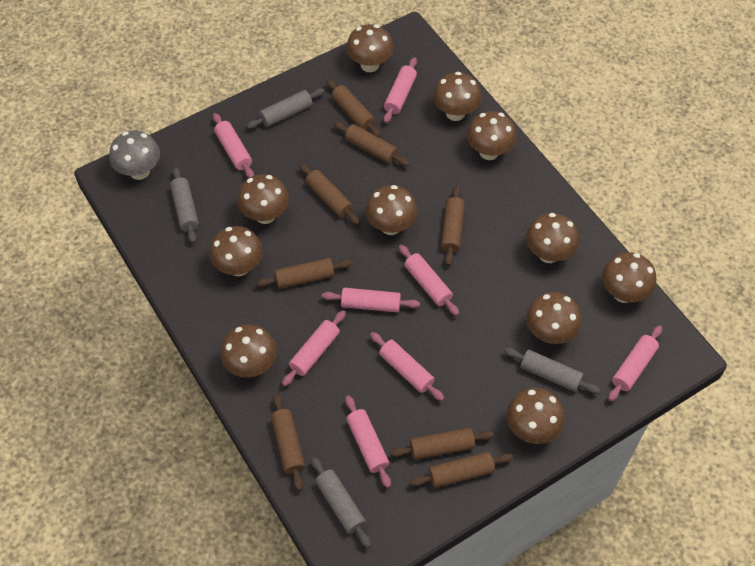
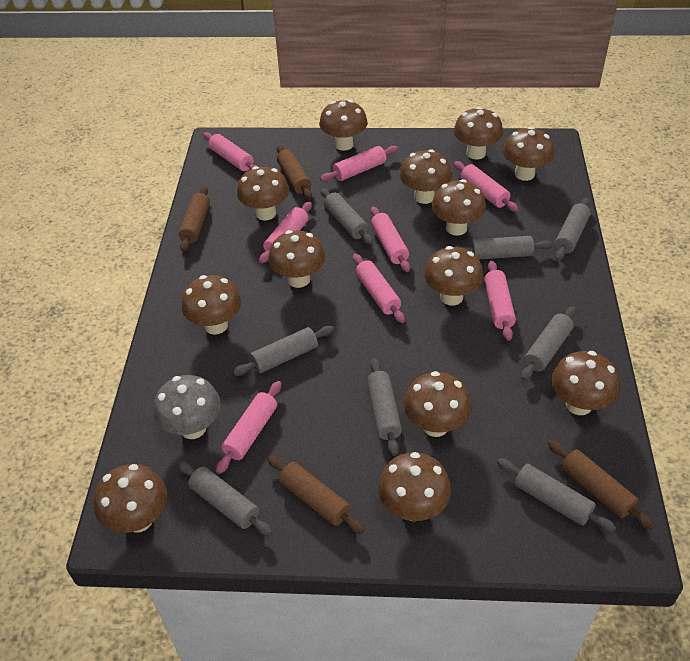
brown mushroom: 11 -> 13
brown rolling pin: 8 -> 4
grey rolling pin: 4 -> 8

